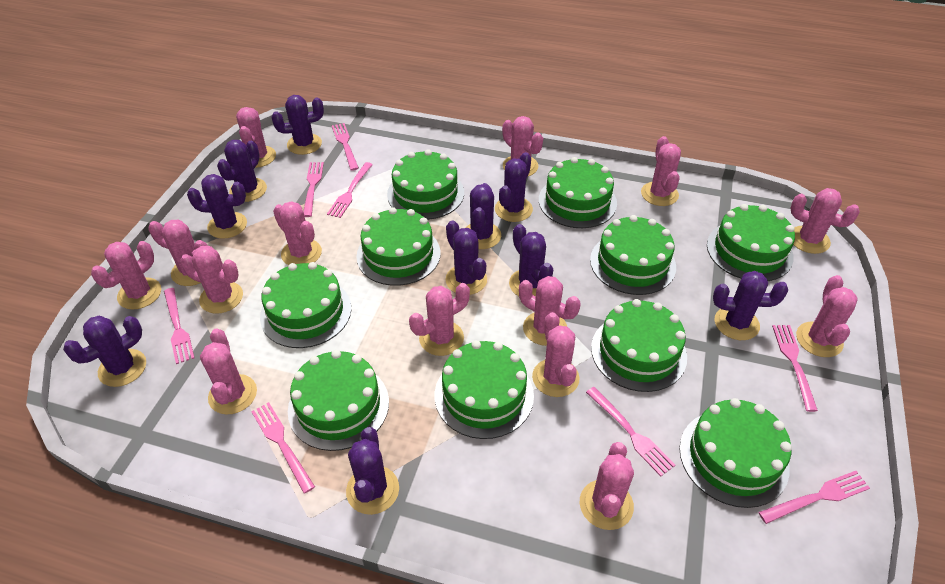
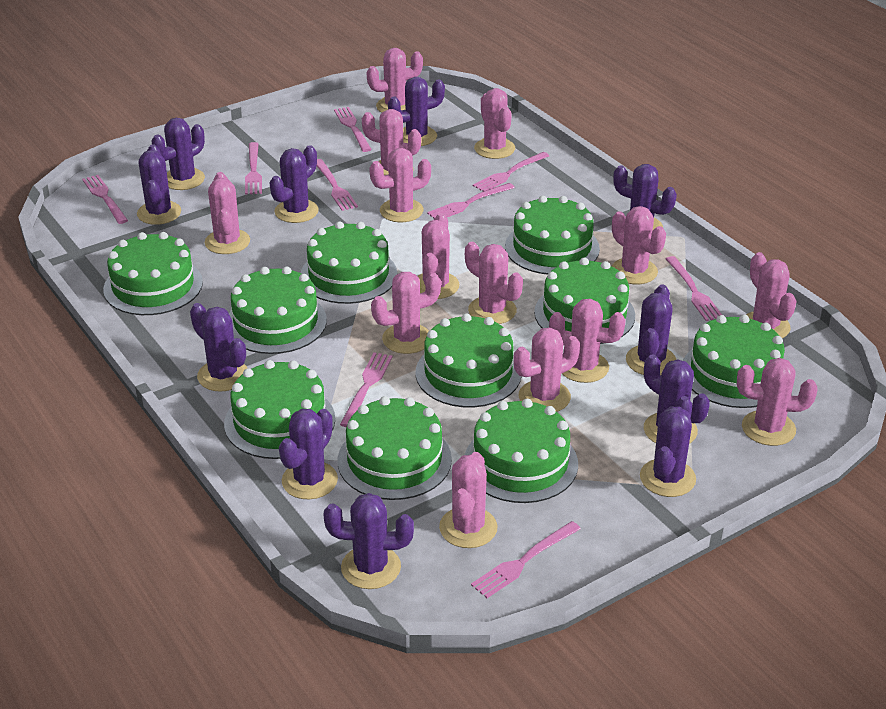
pink fork: 8 -> 9
purple cactus: 10 -> 11

